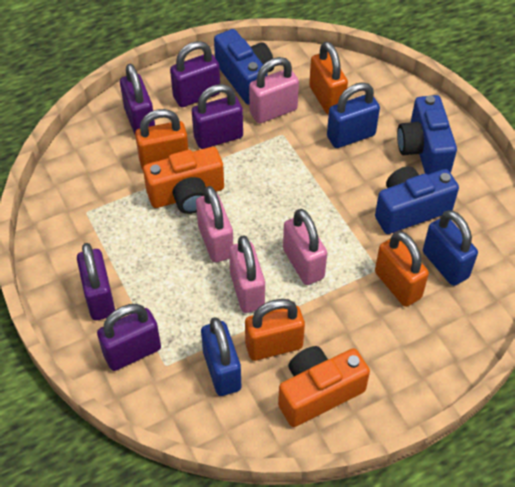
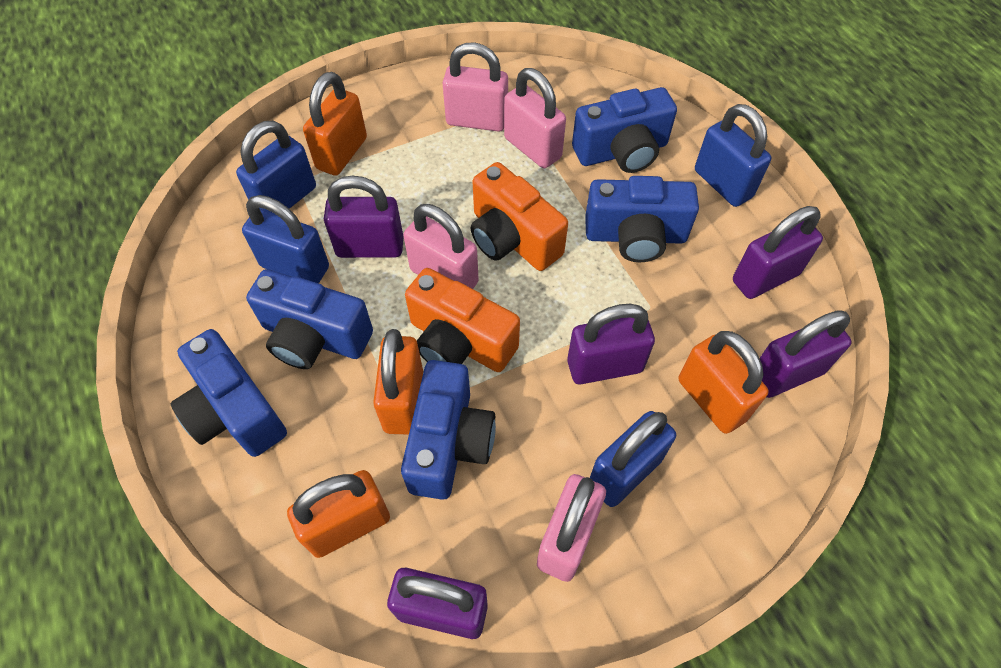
blue camera: 3 -> 5
blue padlock: 3 -> 4

